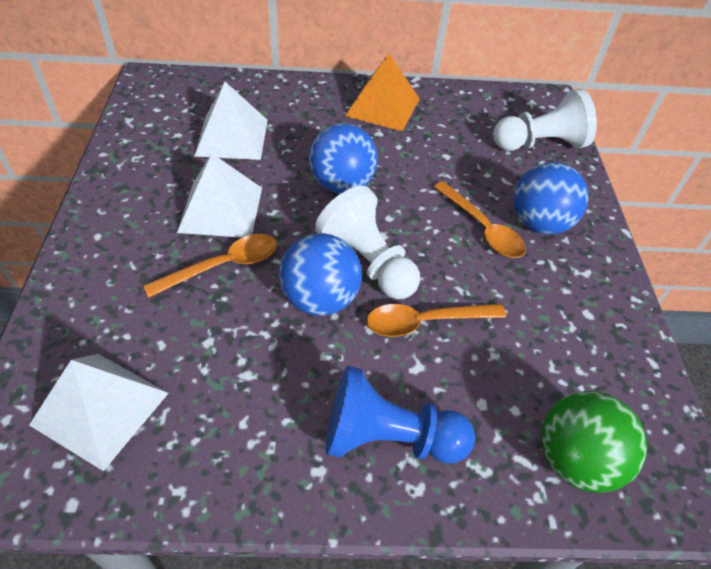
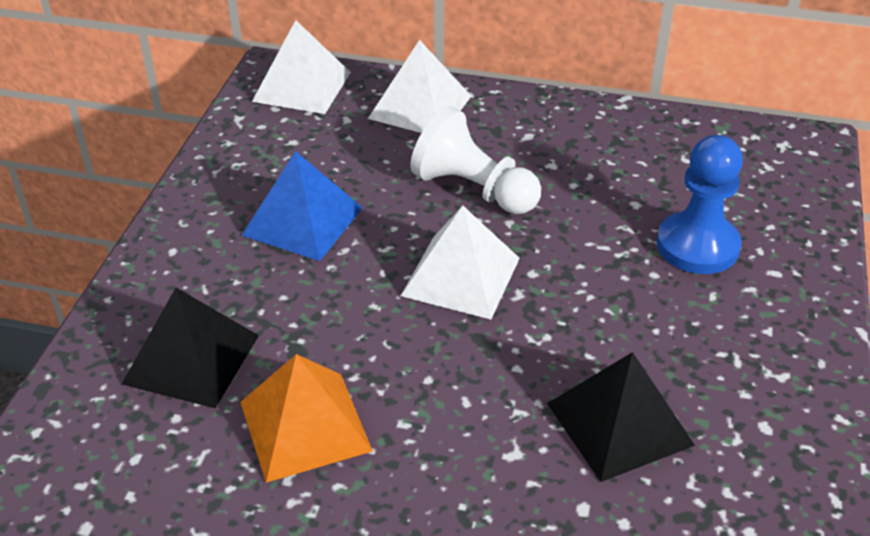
black pyramid: 0 -> 2
blue ball: 3 -> 0
blue pyramid: 0 -> 1
green ball: 1 -> 0
orange spoon: 3 -> 0
white pawn: 2 -> 1

